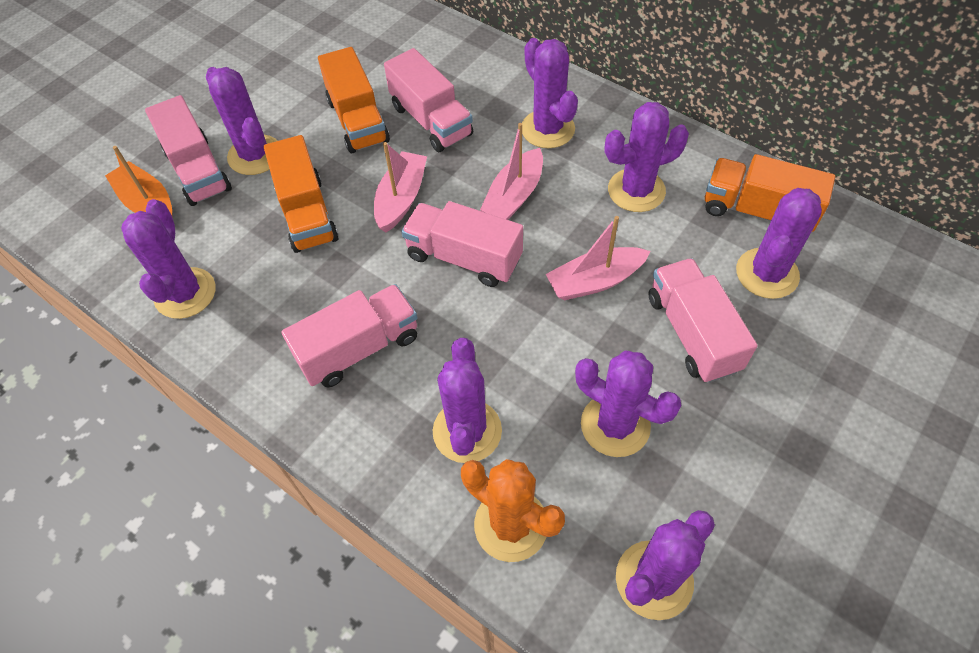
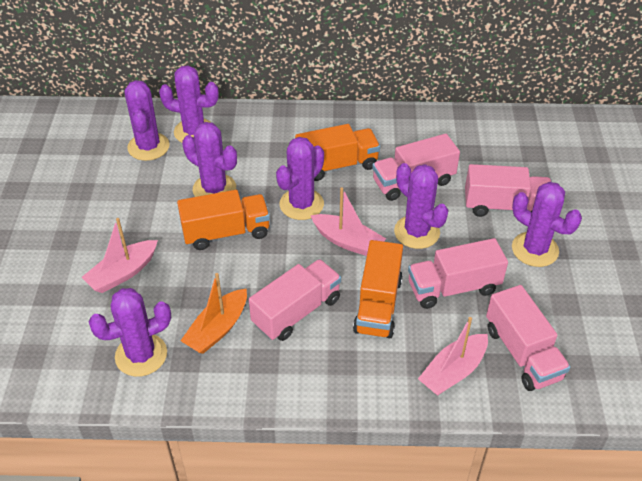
orange cactus: 1 -> 0
purple cactus: 8 -> 7

